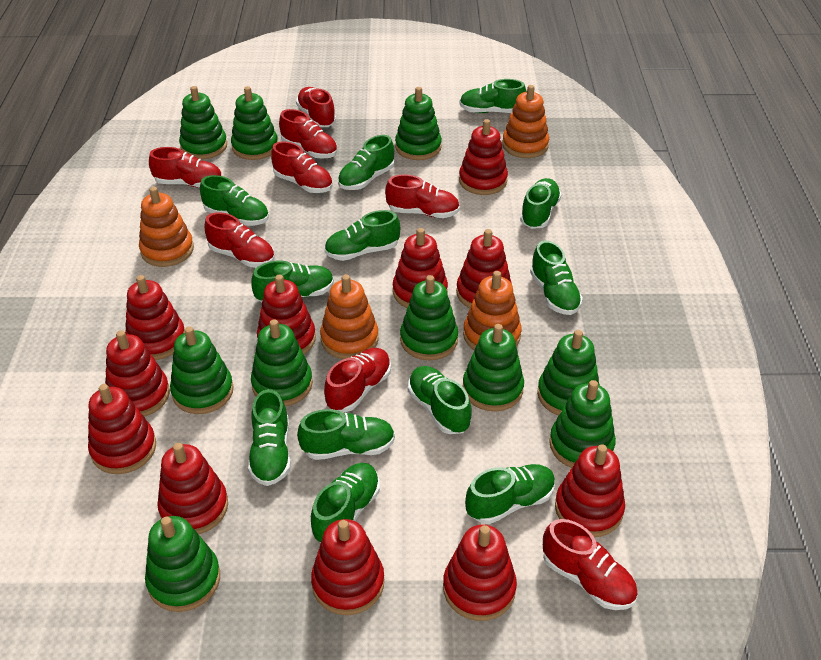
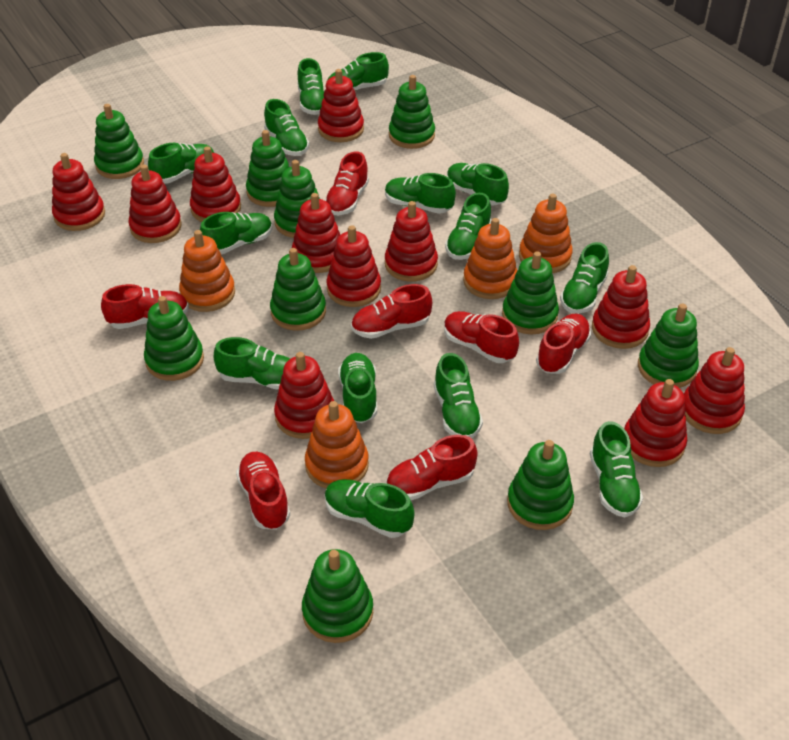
green shoe: 12 -> 14
red shoe: 8 -> 7

